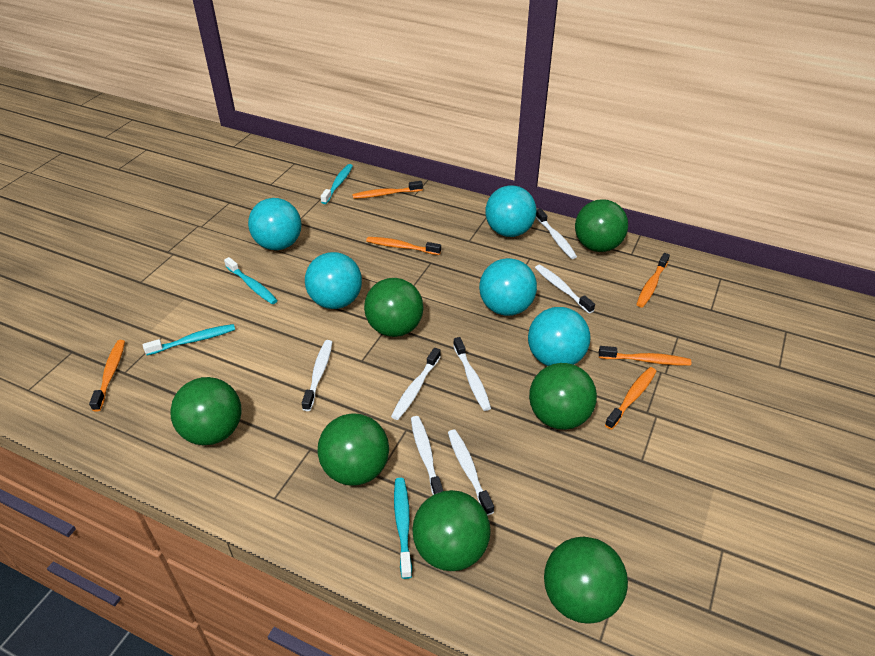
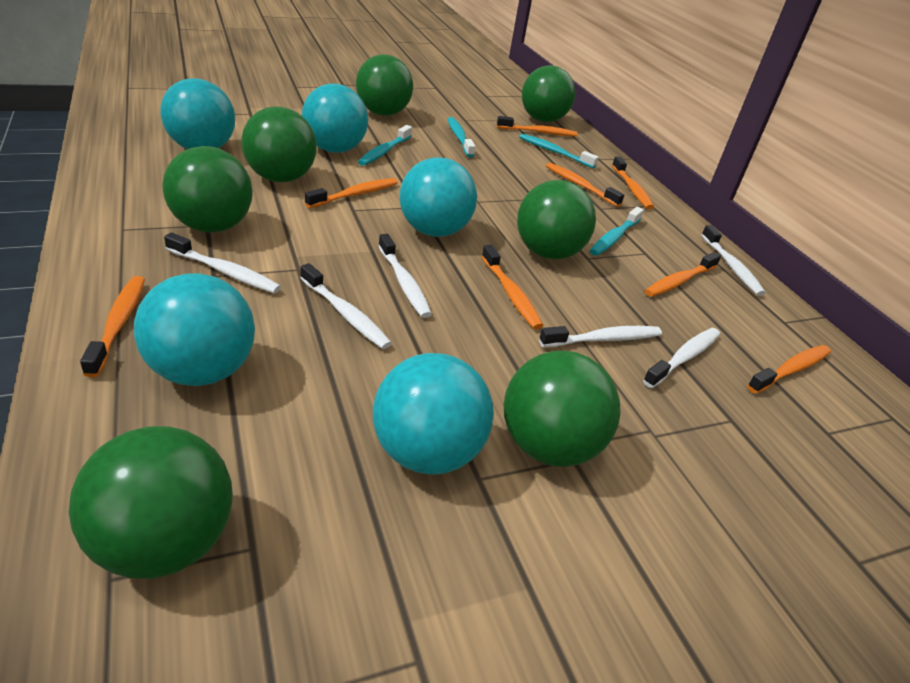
orange toothbrush: 6 -> 8
white toothbrush: 7 -> 6

